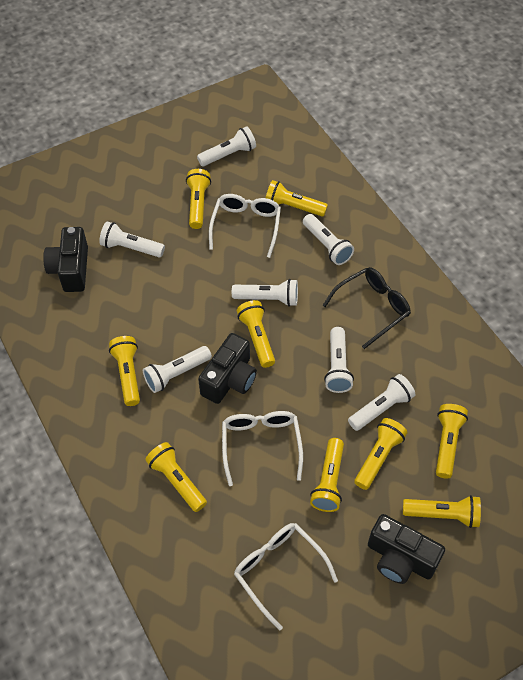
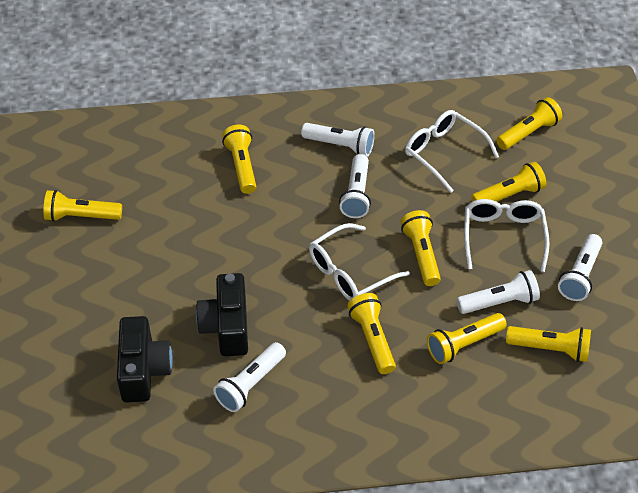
black camera: 3 -> 2
black glasses: 1 -> 0
white flashlight: 7 -> 5
yellow flashlight: 9 -> 8

